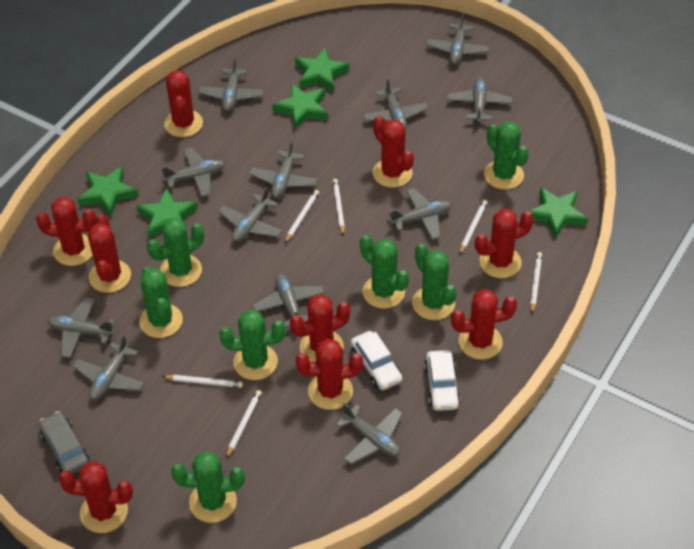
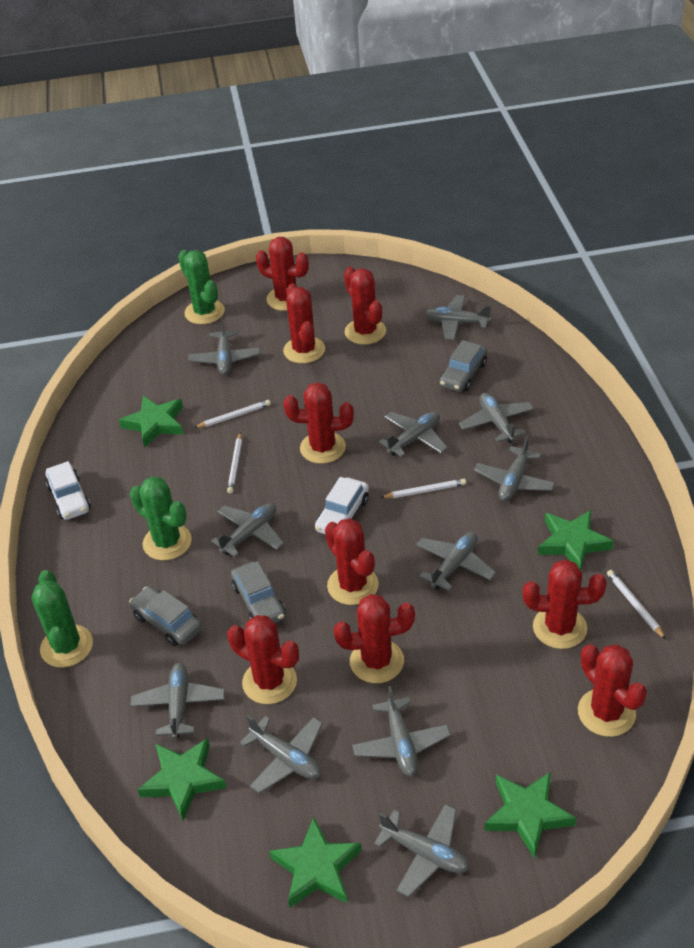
green cactus: 7 -> 3
grey car: 1 -> 3
grey plane: 12 -> 11
white pencil: 6 -> 4

